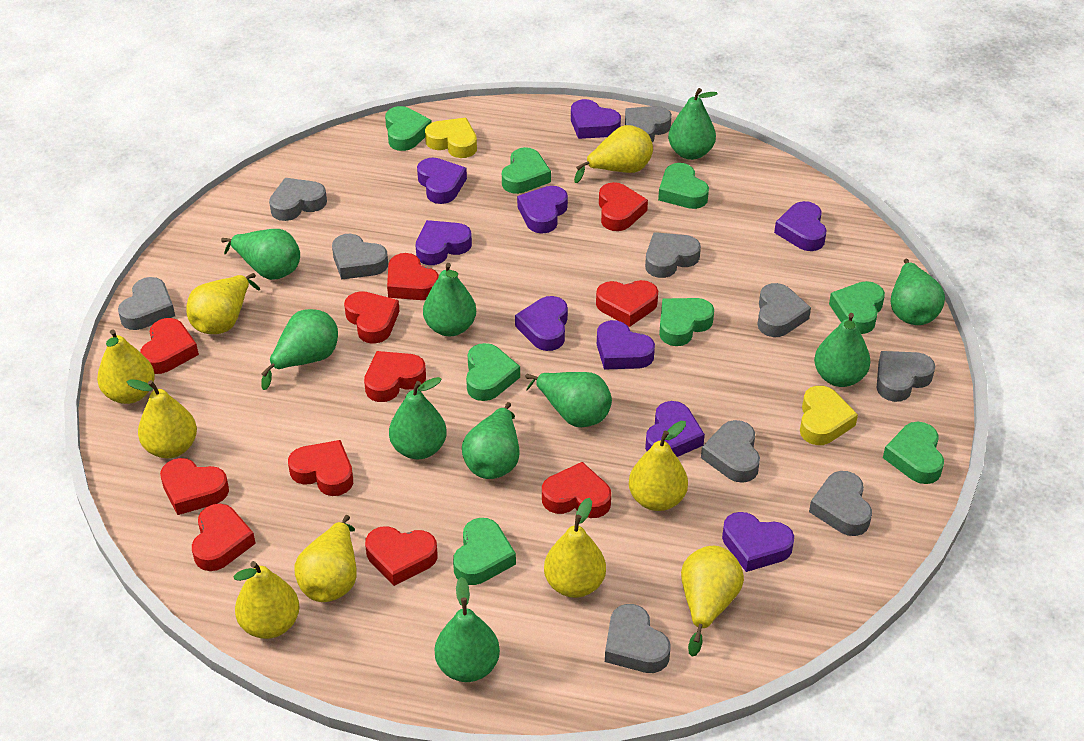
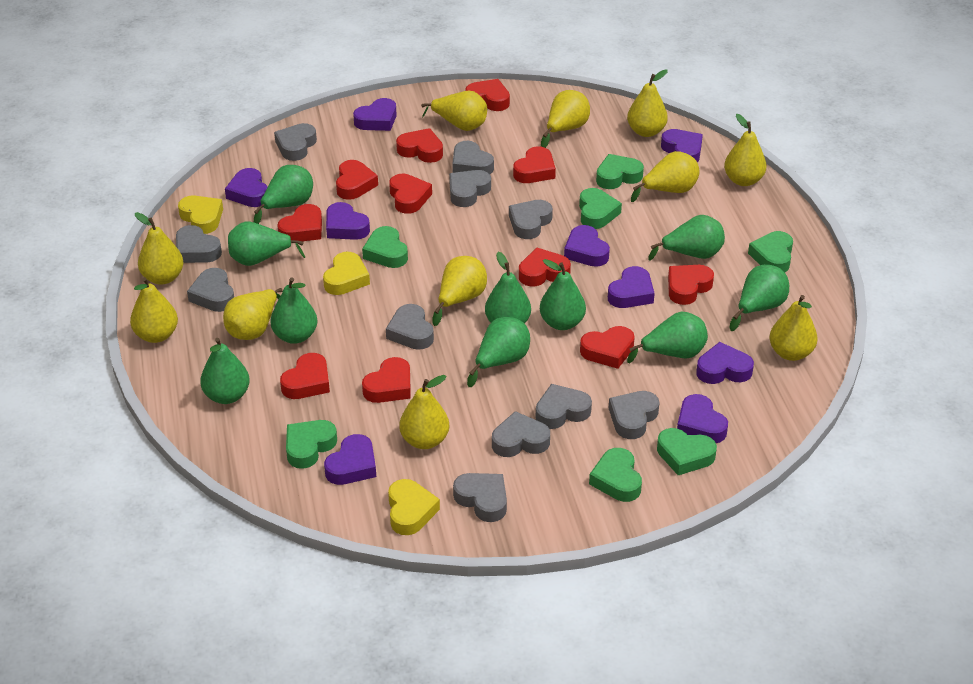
green heart: 8 -> 7
grey heart: 10 -> 11
yellow heart: 2 -> 3
yellow pear: 9 -> 11

